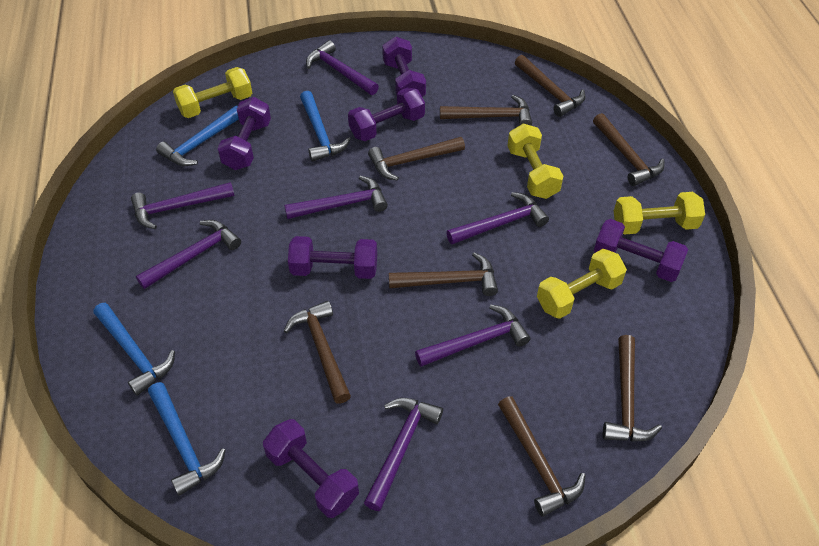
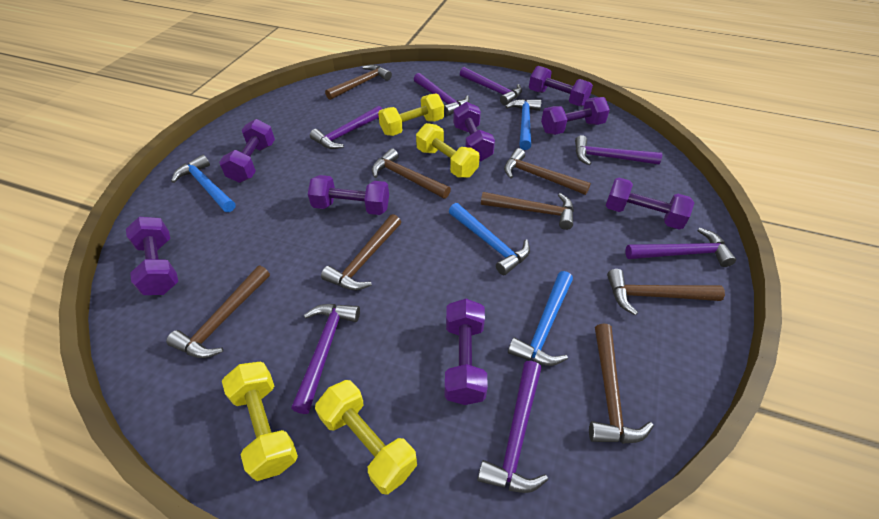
purple dumbbell: 6 -> 8

